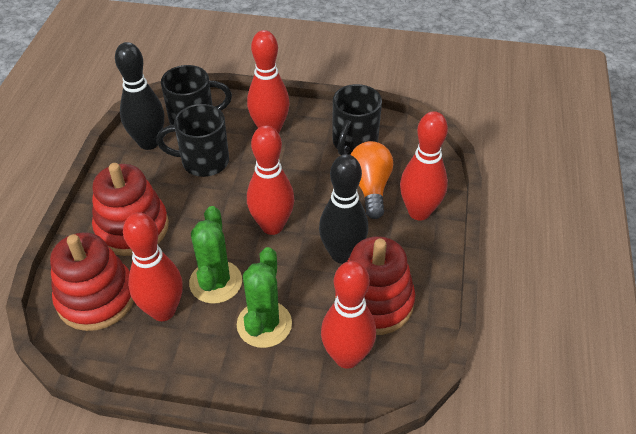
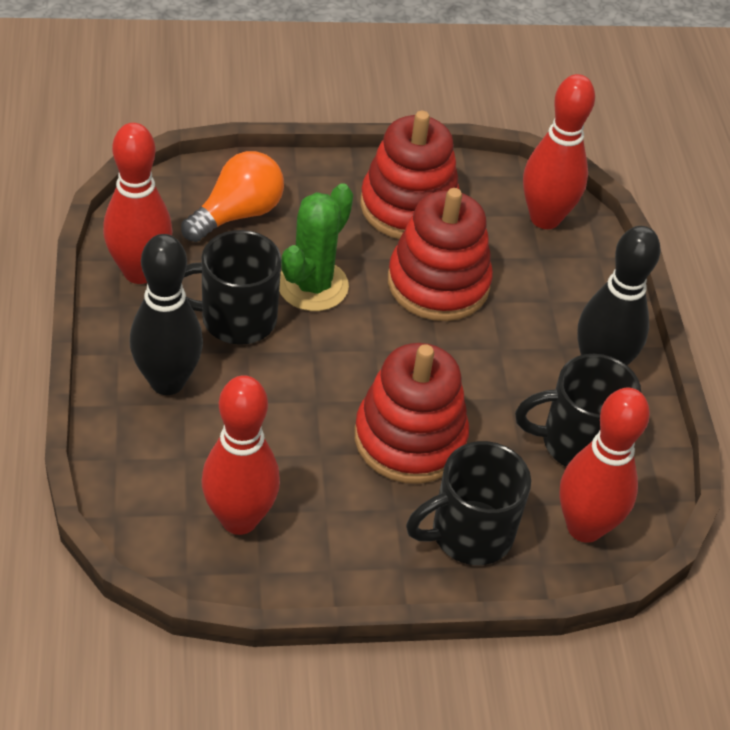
green cactus: 2 -> 1
red bowling pin: 5 -> 4

